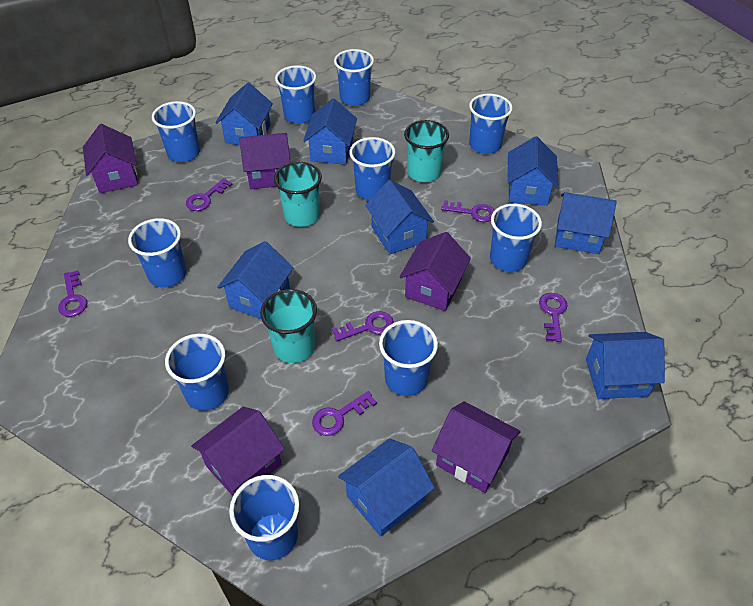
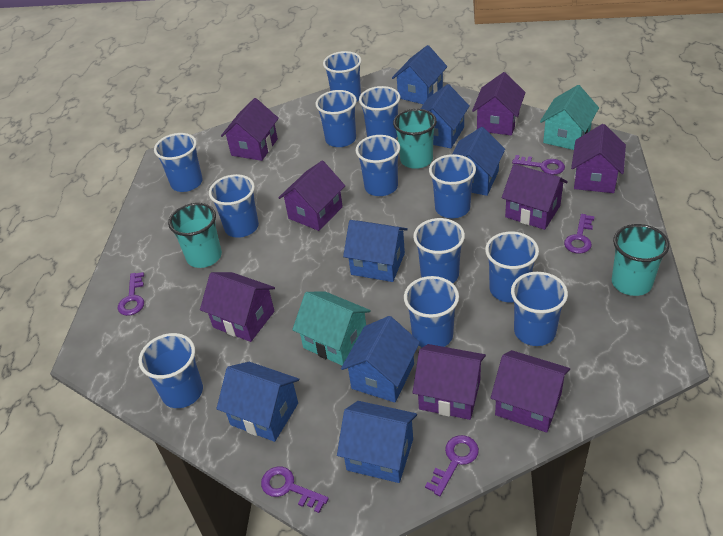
blue cup: 10 -> 12
blue house: 8 -> 7
purple house: 5 -> 8
purple key: 6 -> 5
turquoise house: 0 -> 2

